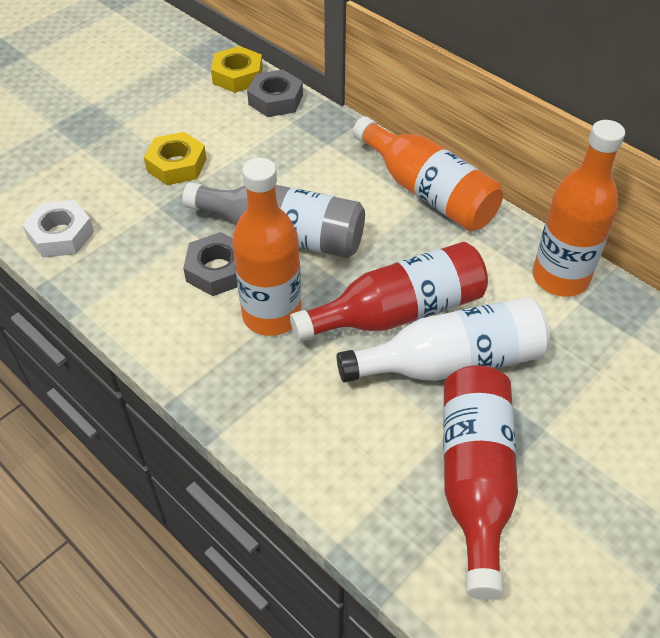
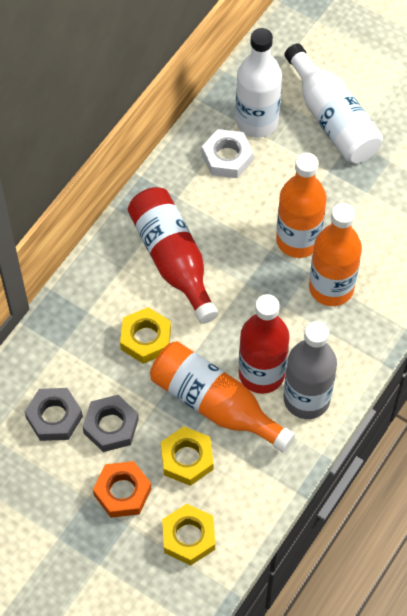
orange nut: 0 -> 1
white bottle: 1 -> 2
yellow nut: 2 -> 3

